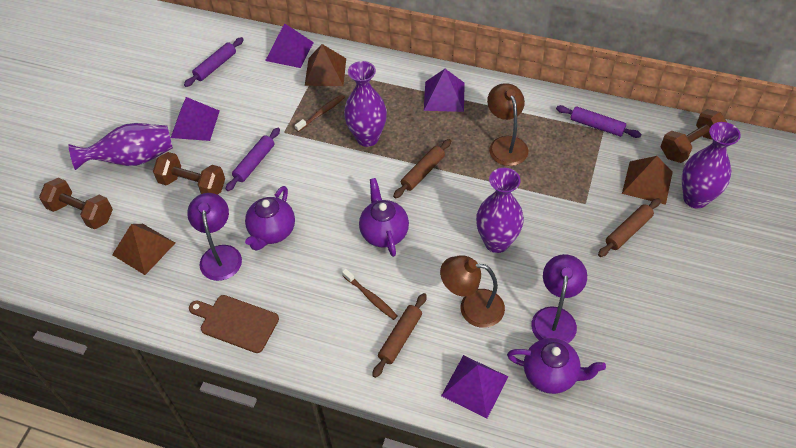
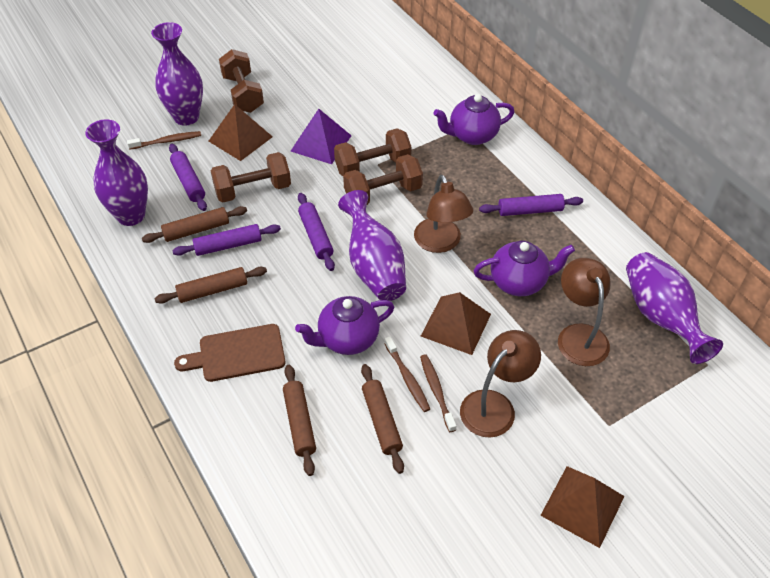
brown dumbbell: 3 -> 4
brown lamp: 2 -> 3
brown rolling pin: 3 -> 4
brown toothbrush: 2 -> 3
purple lamp: 2 -> 0
purple pyramid: 4 -> 1
purple rolling pin: 3 -> 4

